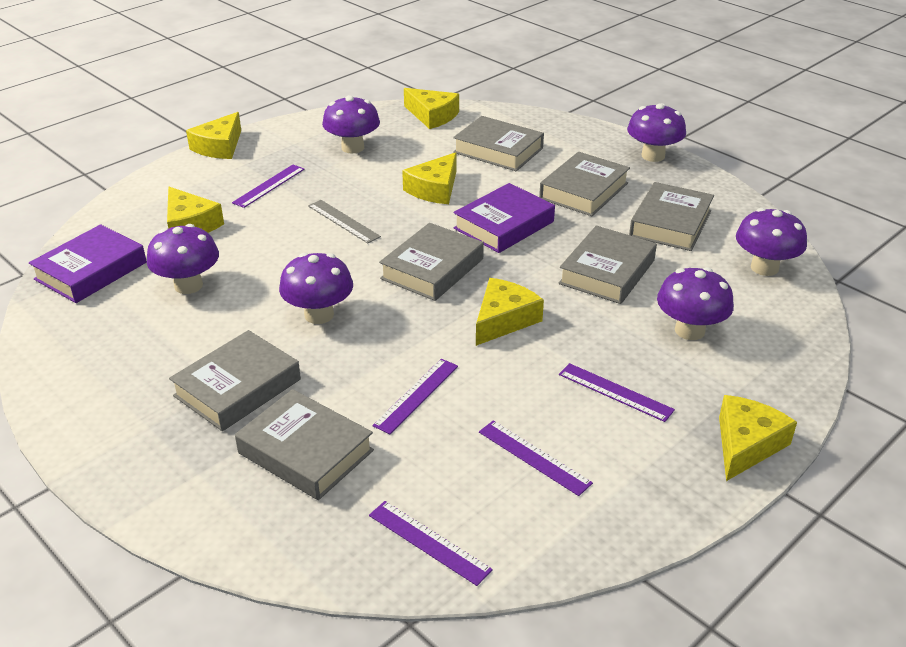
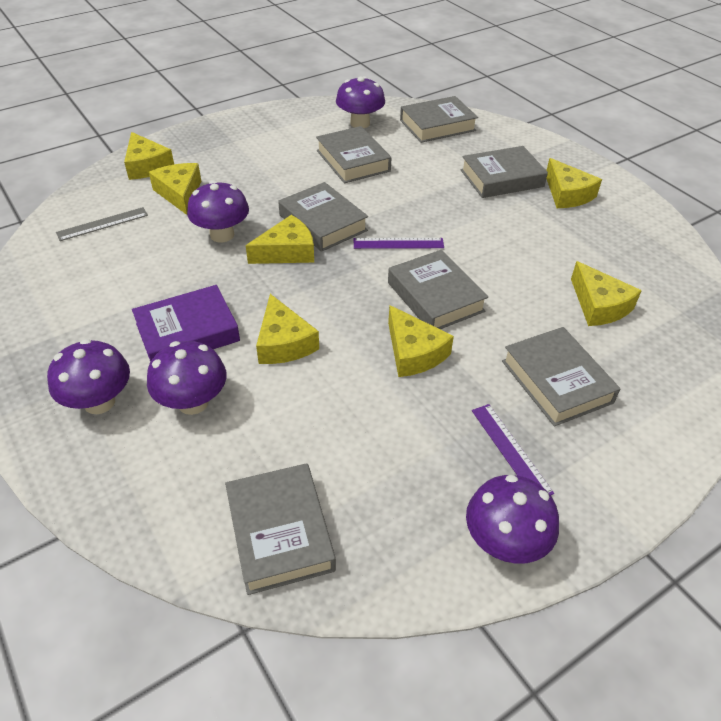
purple book: 2 -> 1
purple mushroom: 6 -> 5
purple ruler: 5 -> 2
yellow cheese: 6 -> 7

